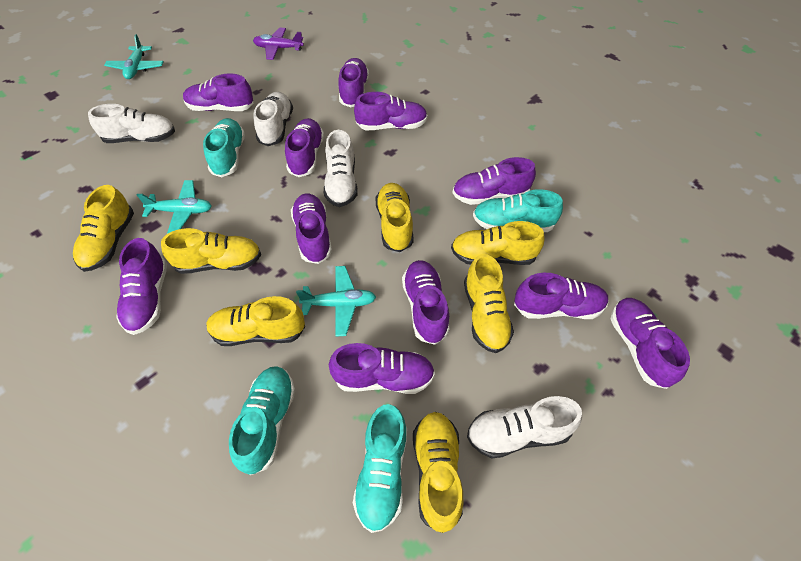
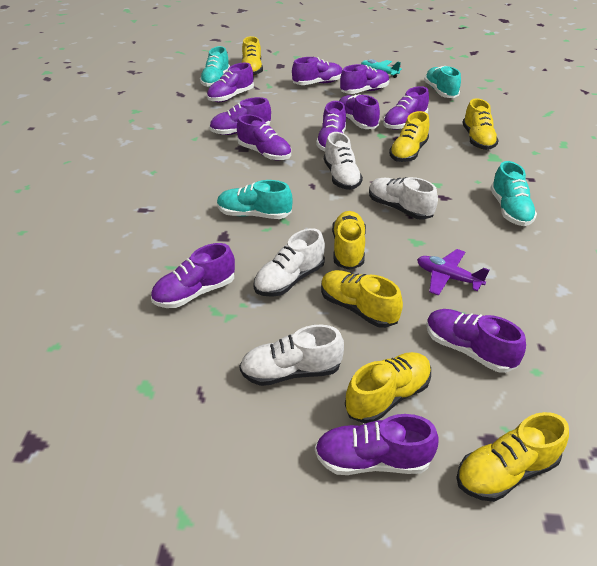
turquoise plane: 3 -> 1

